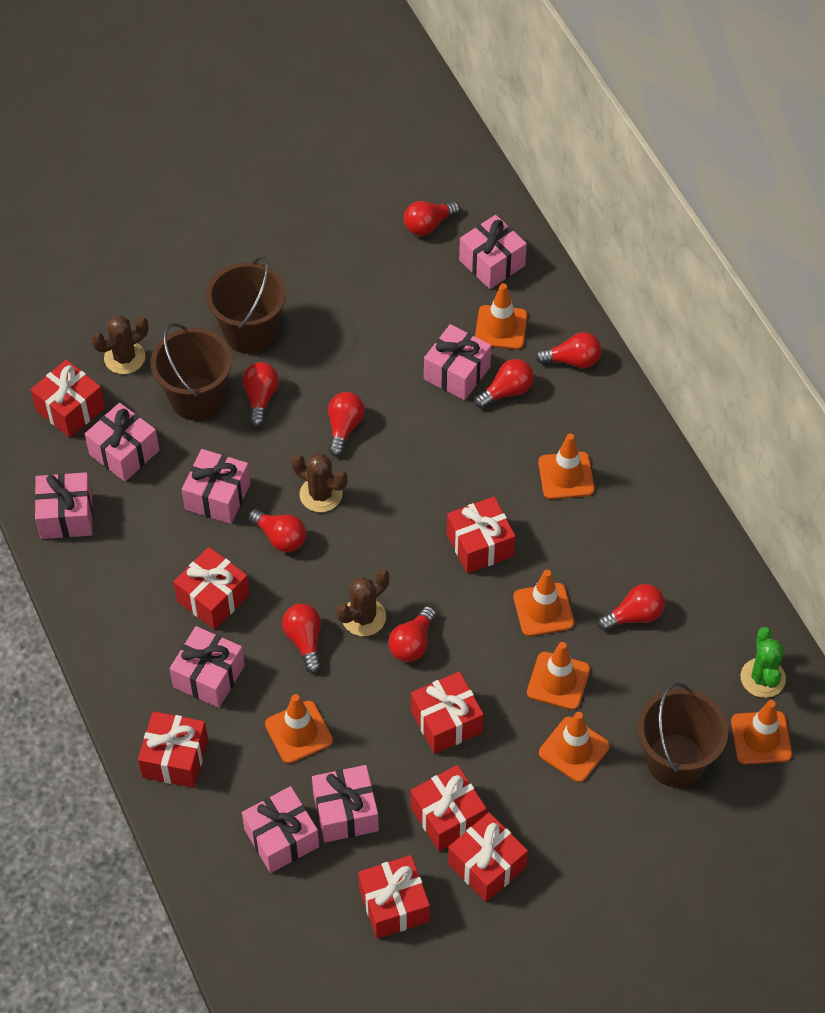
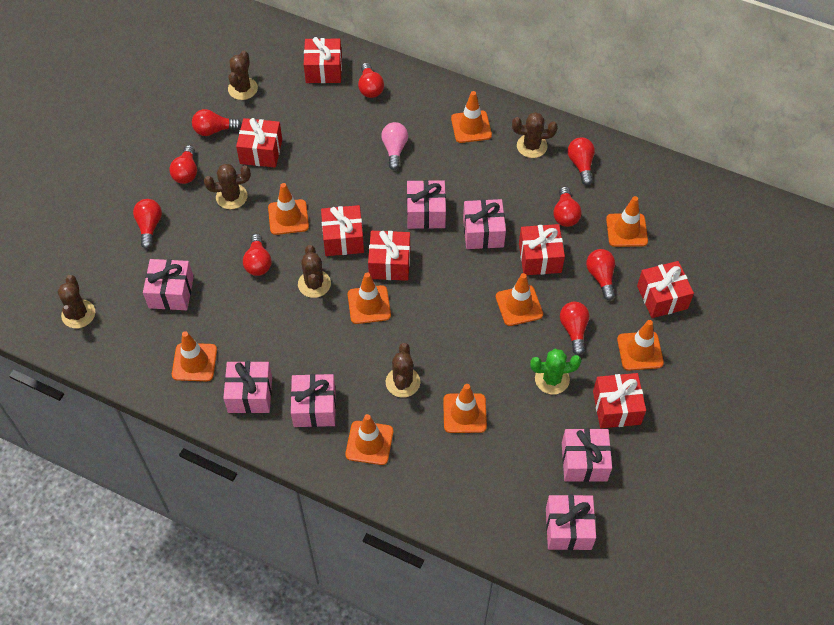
brown bucket: 3 -> 0
brown cactus: 3 -> 6
orange traffic cone: 7 -> 9
pink gift: 8 -> 7
pink light bulb: 0 -> 1
red gift: 8 -> 7

